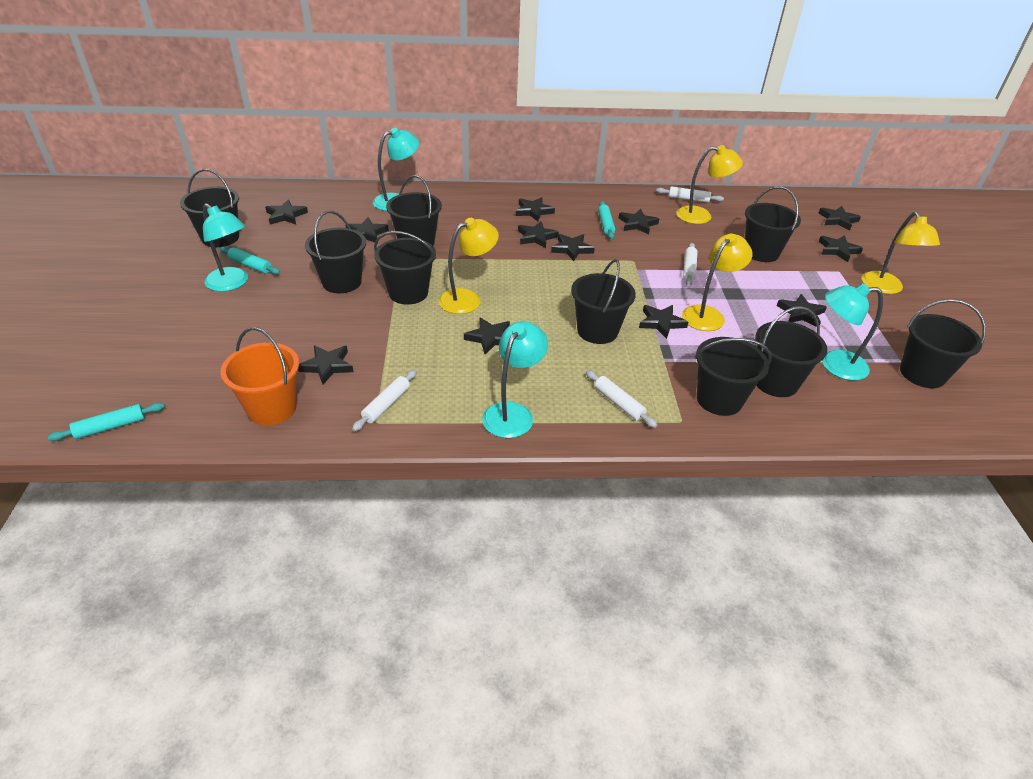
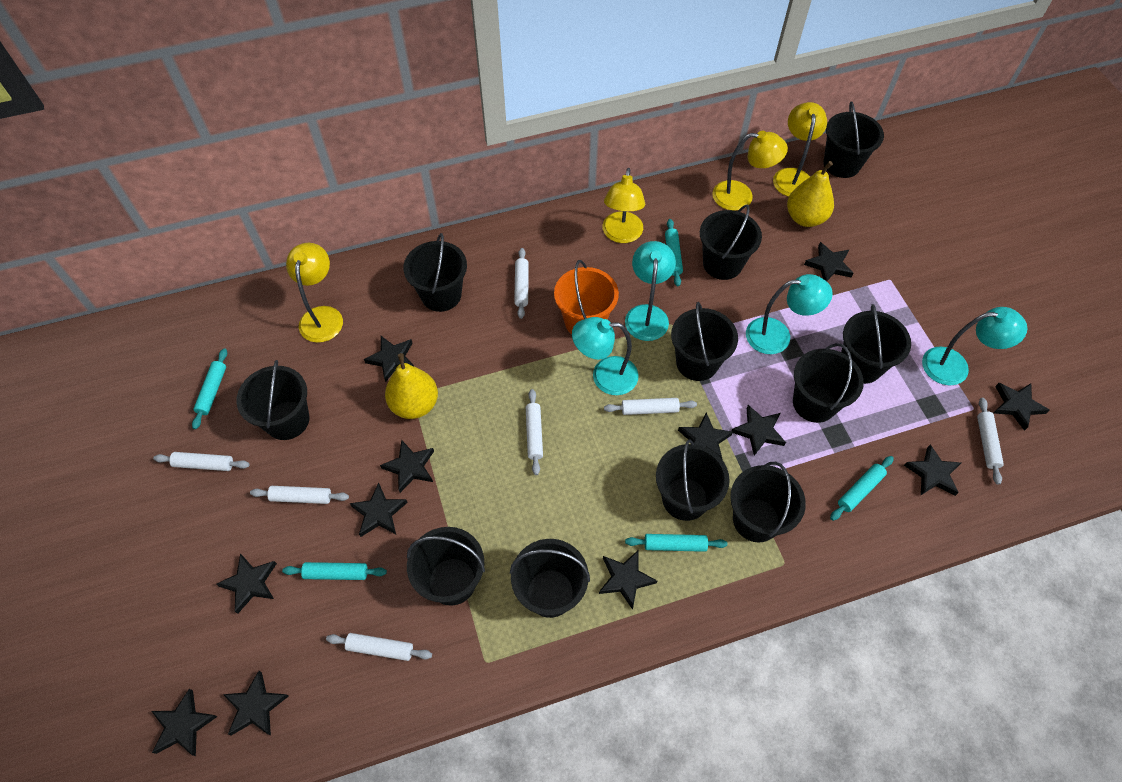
black bucket: 9 -> 11
turquoise rolling pin: 3 -> 5
white rolling pin: 4 -> 7
yellow pear: 0 -> 2

